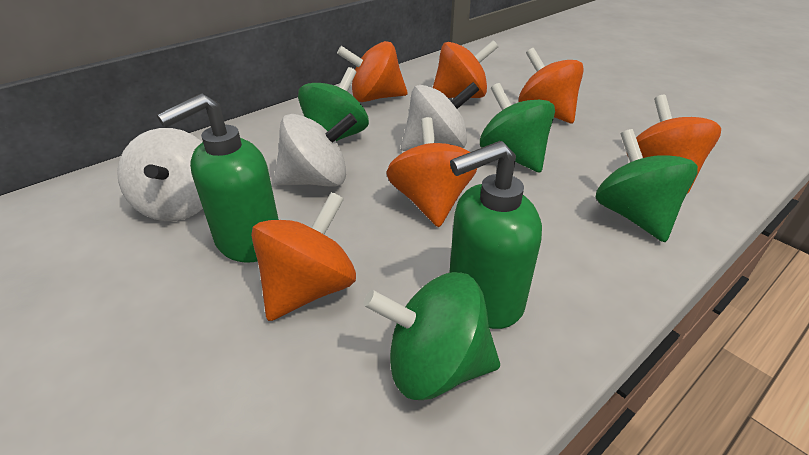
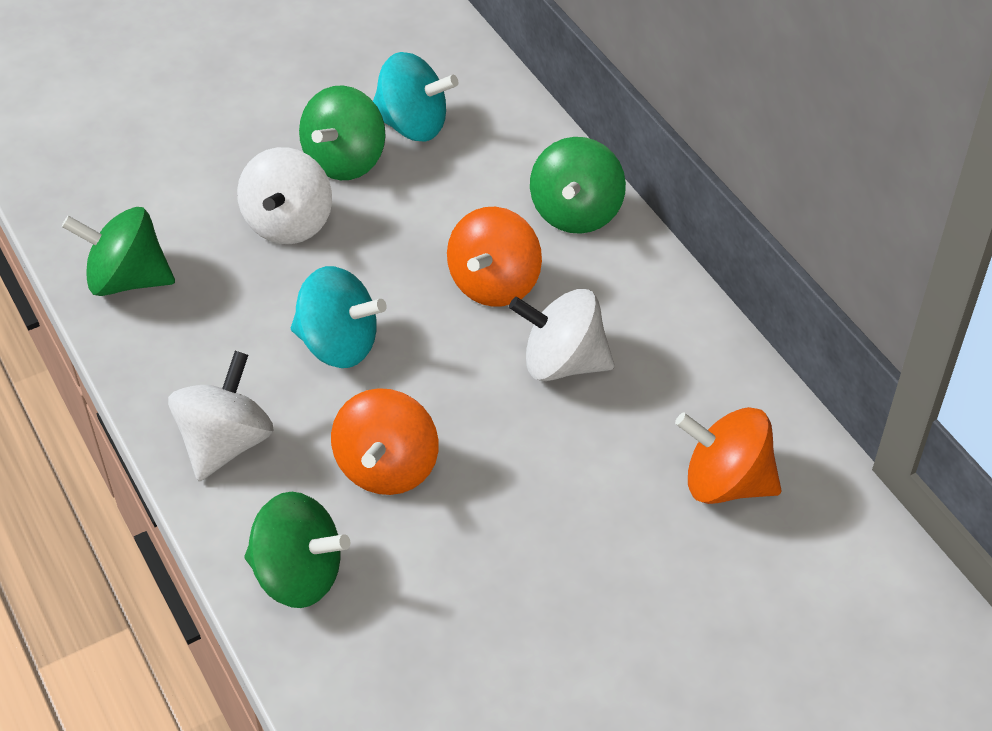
green soap dispenser: 2 -> 0
orange spinning top: 6 -> 3
turquoise spinning top: 0 -> 2

